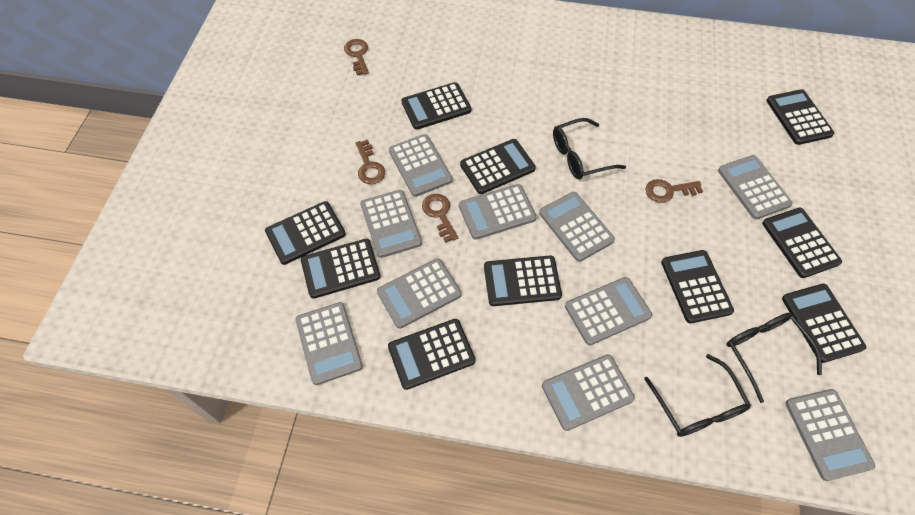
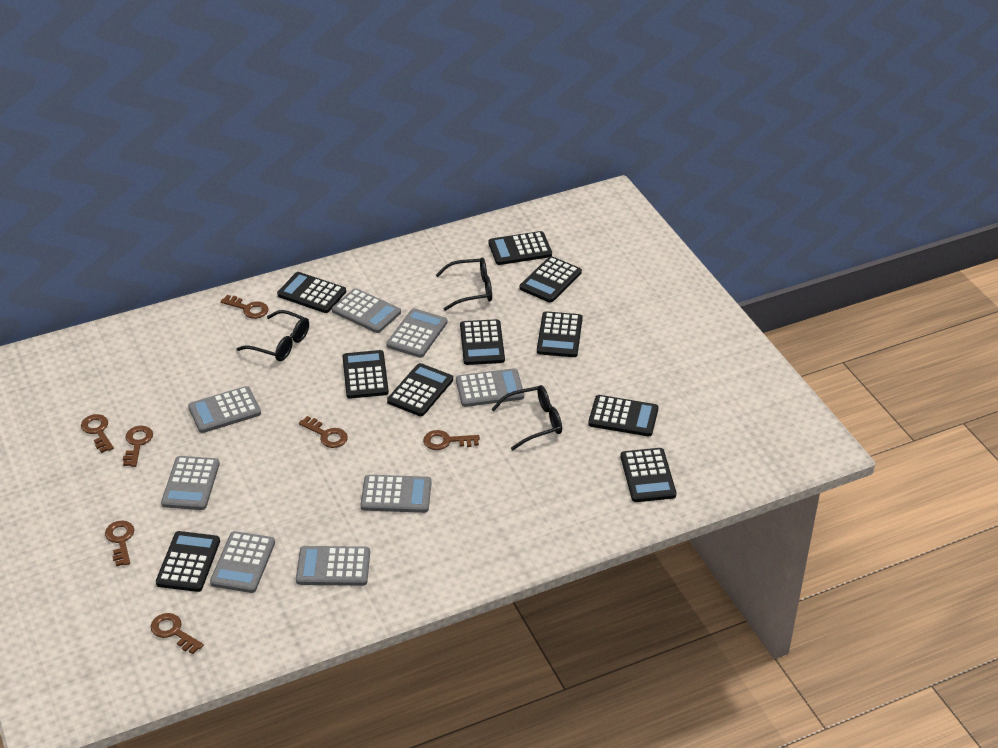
brown key: 4 -> 7
grey calculator: 10 -> 8

